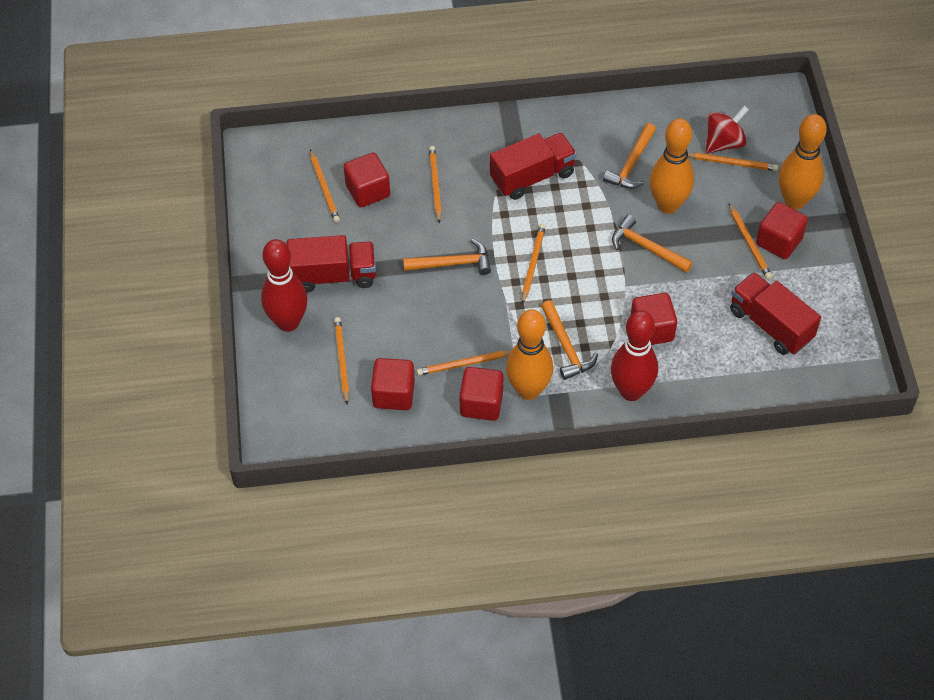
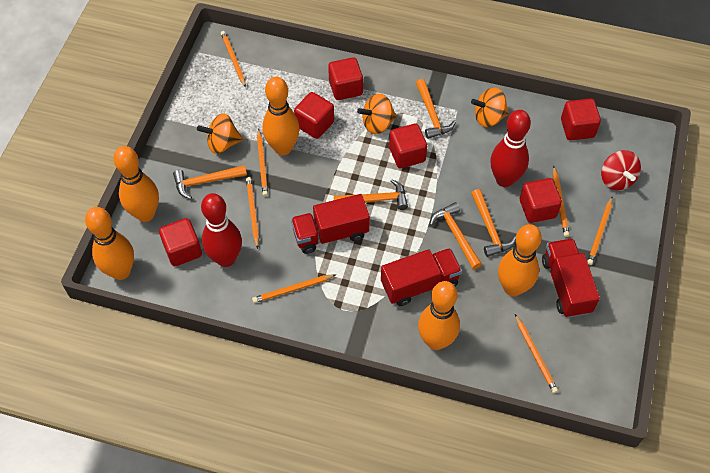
orange bowling pin: 3 -> 5
orange hammer: 4 -> 5
orange spinning top: 0 -> 3
red cube: 5 -> 6

